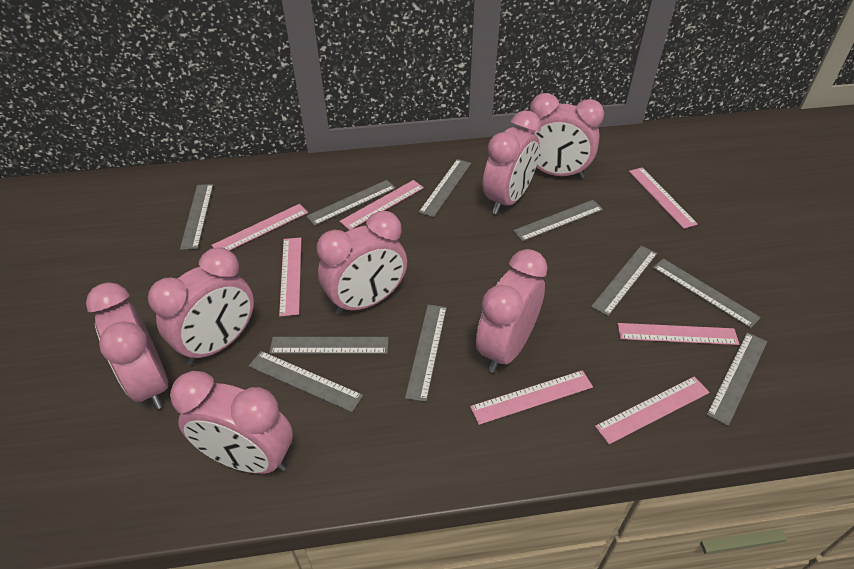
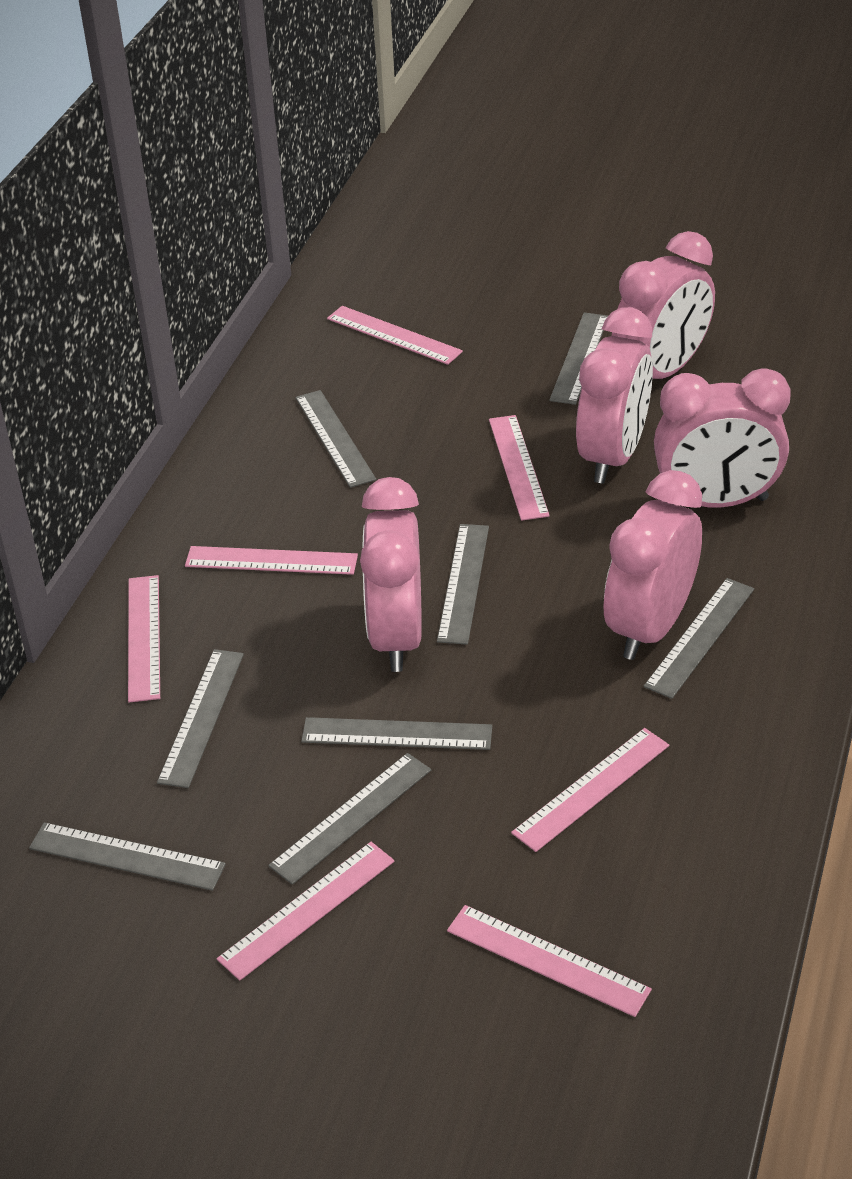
grey ruler: 10 -> 8
pink clock: 7 -> 5

